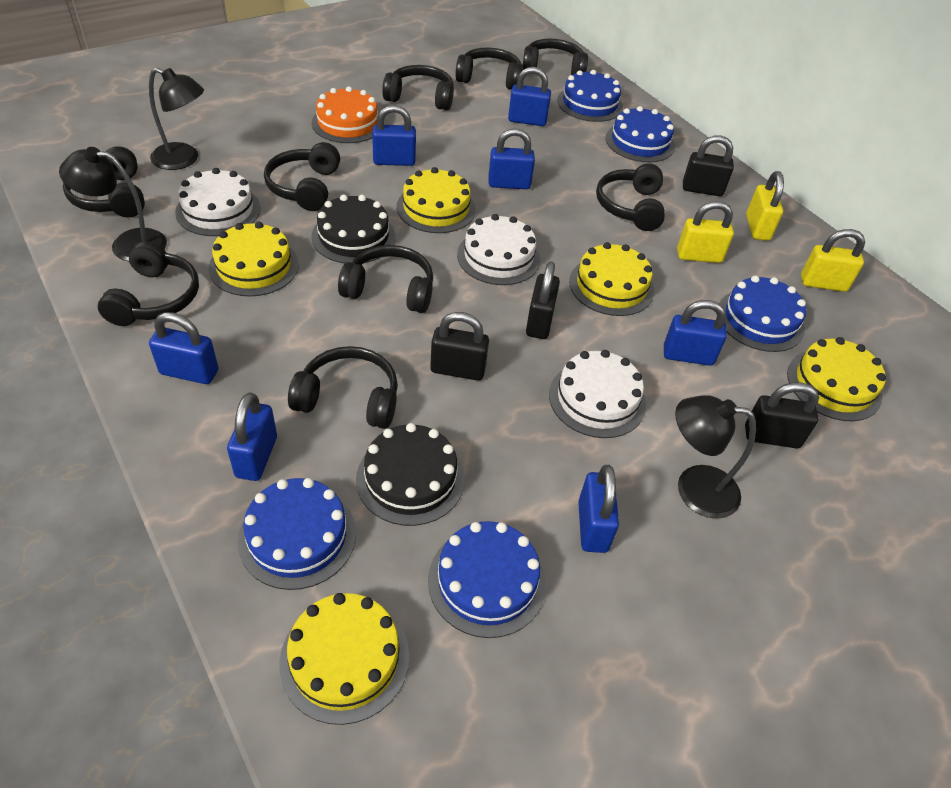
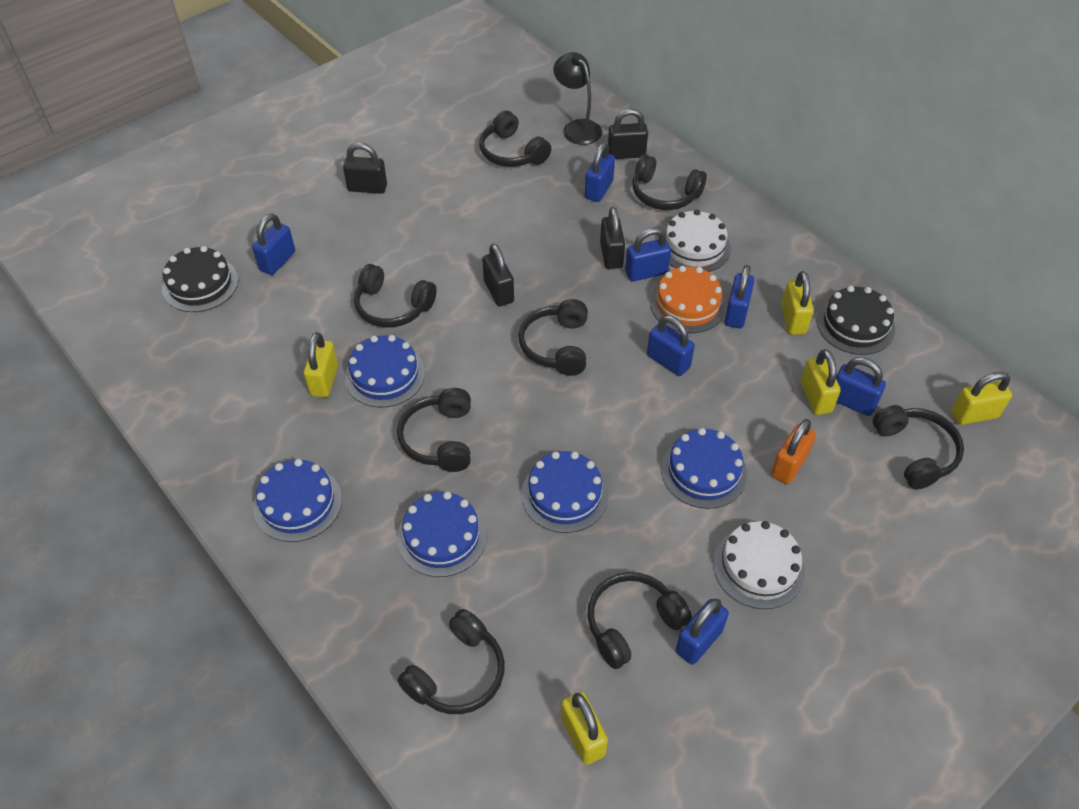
black headphones: 9 -> 8
black lamp: 3 -> 1
orange padlock: 0 -> 1
white cake: 3 -> 2
yellow cake: 5 -> 0
yellow padlock: 3 -> 5

